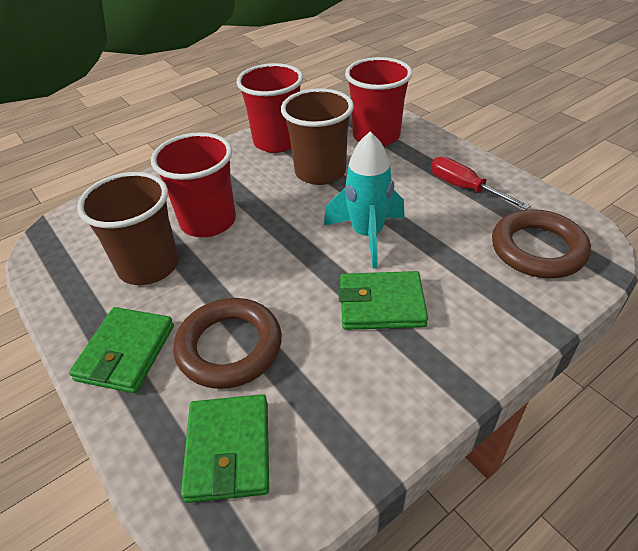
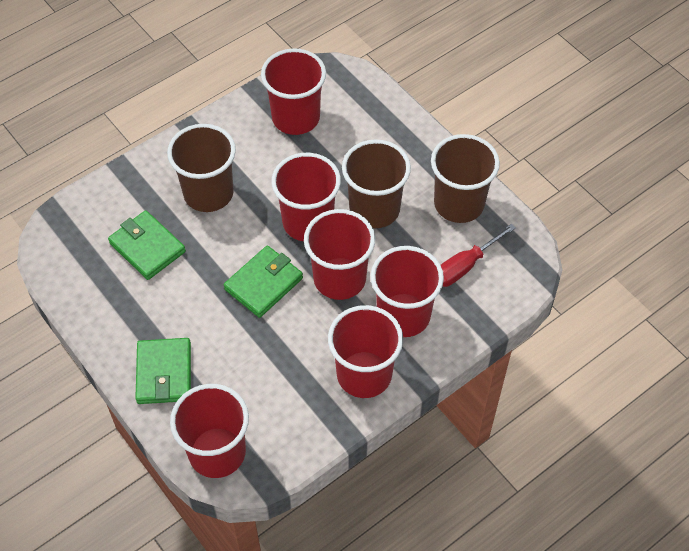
brown cup: 2 -> 3
brown ring: 2 -> 0
red cup: 3 -> 6
turquoise rocket: 1 -> 0

